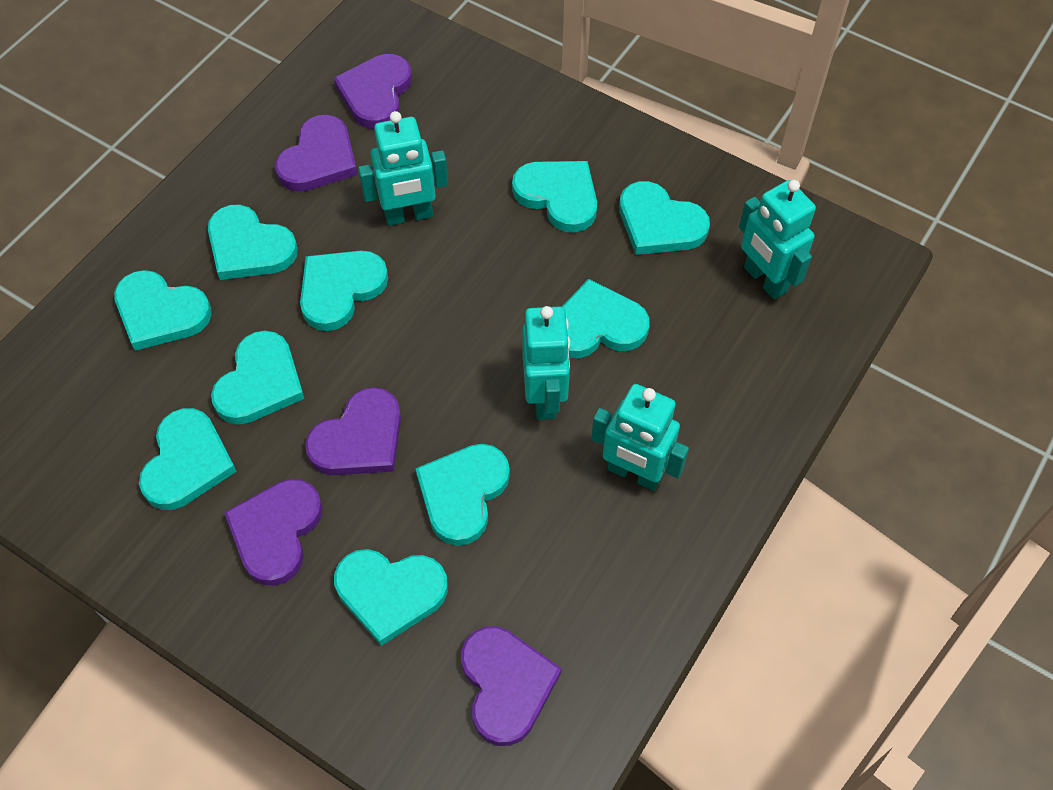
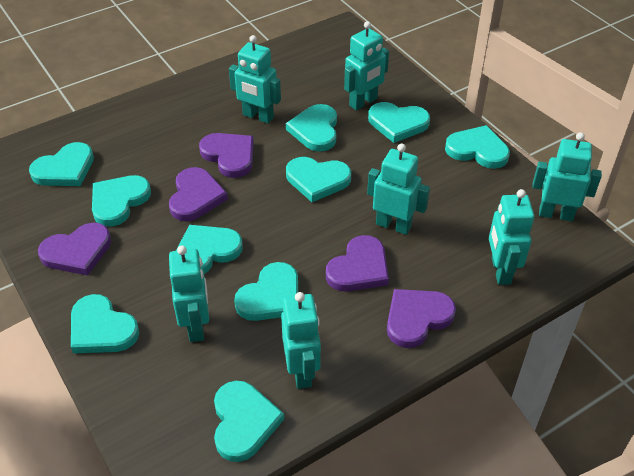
turquoise robot: 4 -> 7

